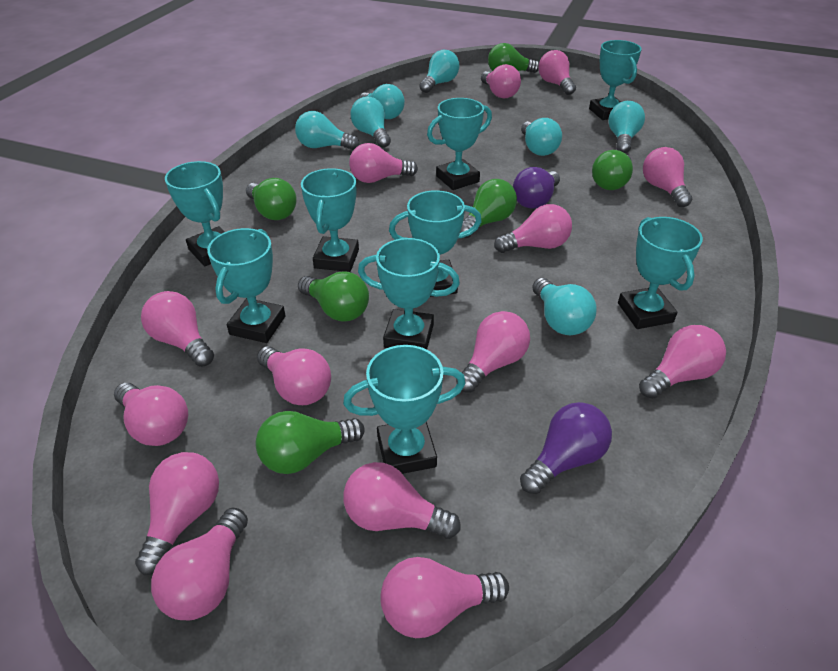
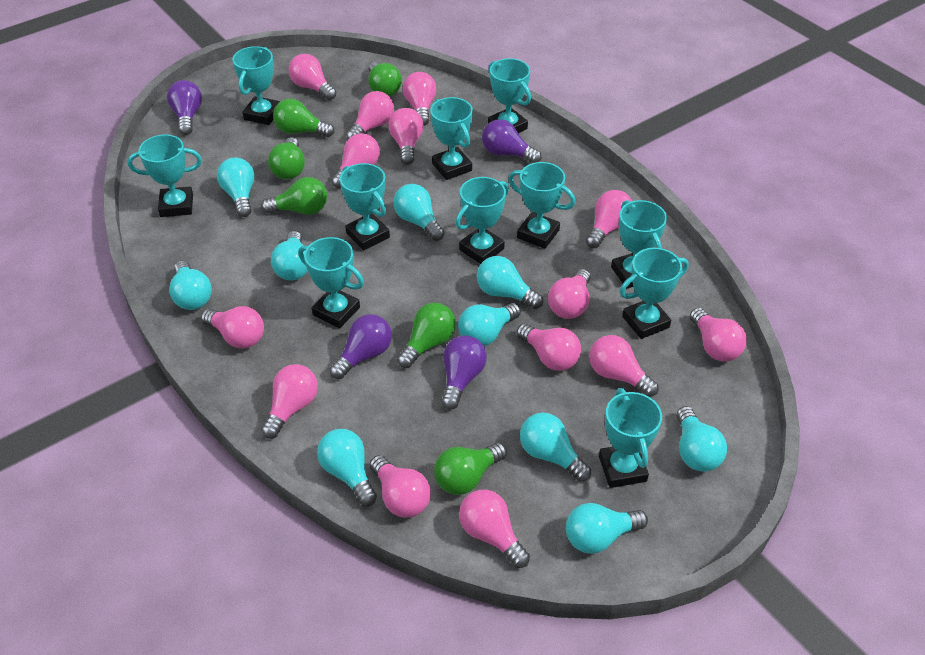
purple light bulb: 2 -> 4
turquoise light bulb: 7 -> 10
turquoise trophy: 9 -> 11

